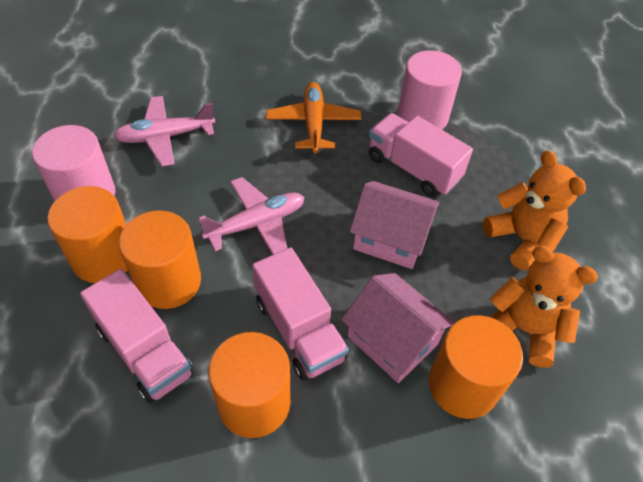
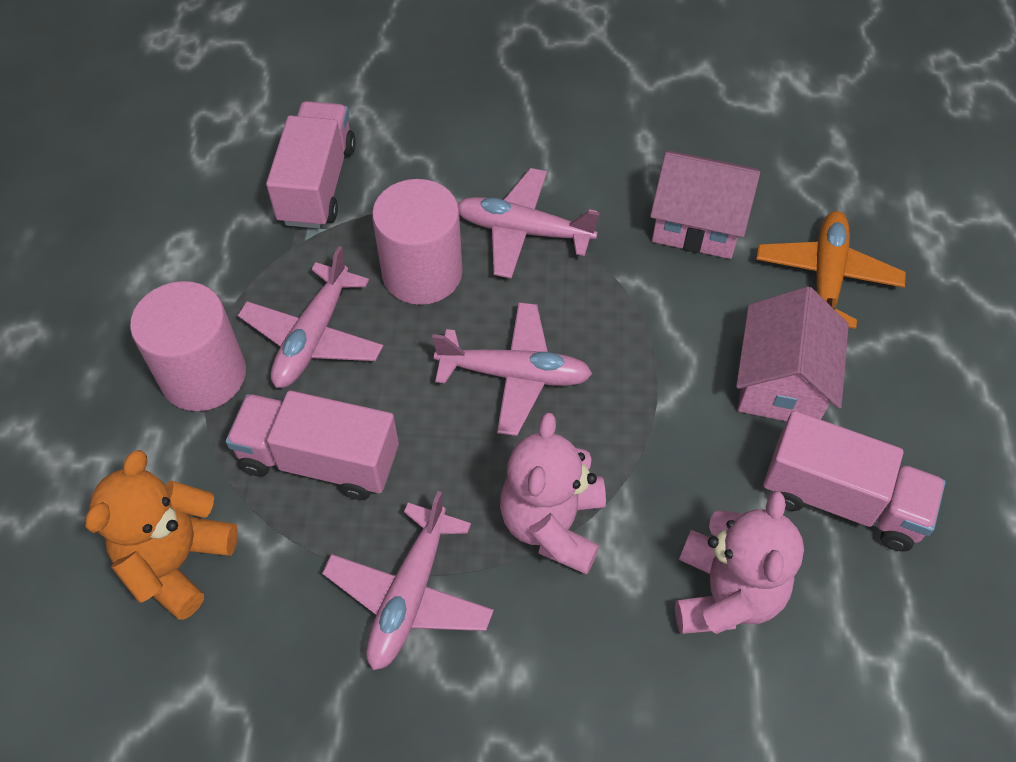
orange cylinder: 4 -> 0
orange teddy bear: 2 -> 1
pink plane: 2 -> 4
pink teddy bear: 0 -> 2

